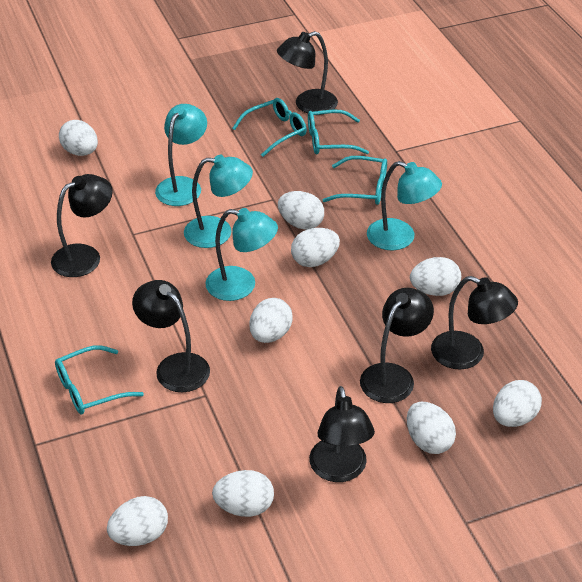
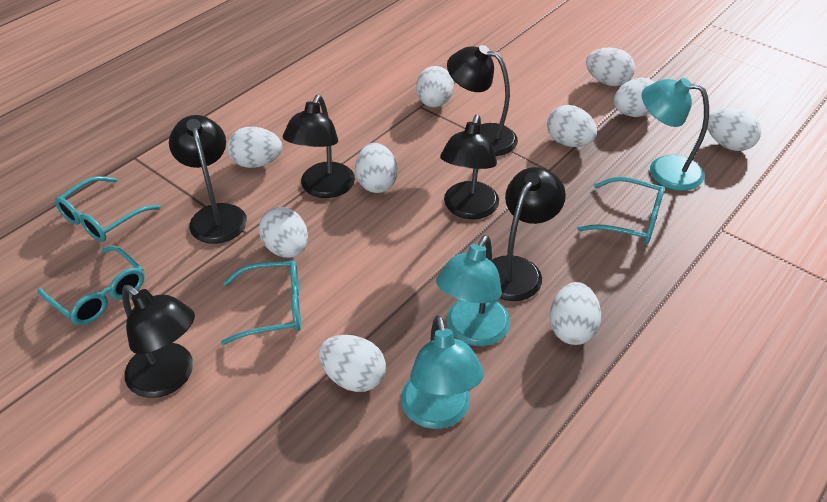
turquoise lamp: 4 -> 3
white egg: 9 -> 10

